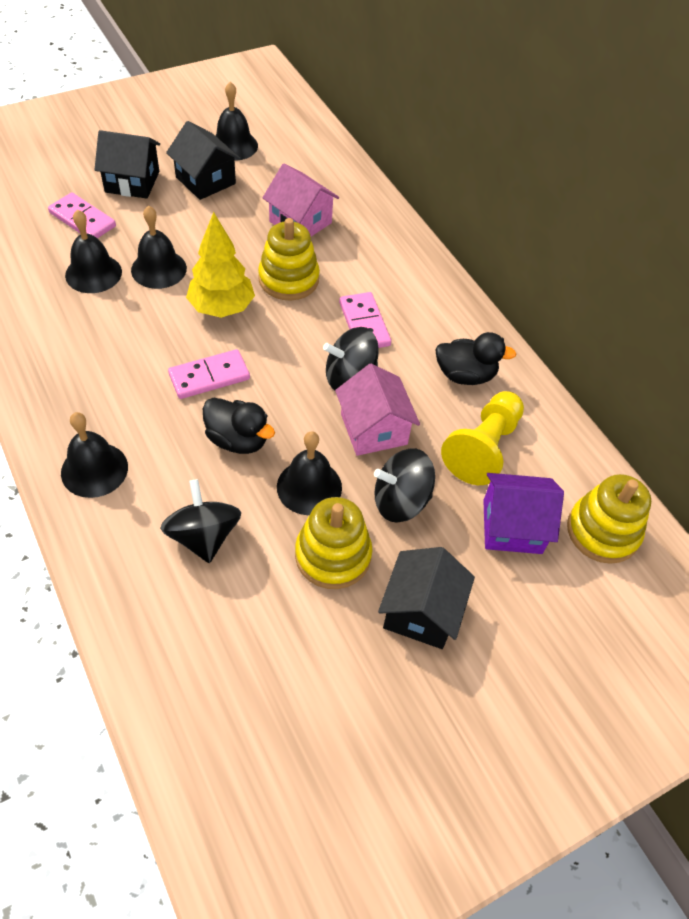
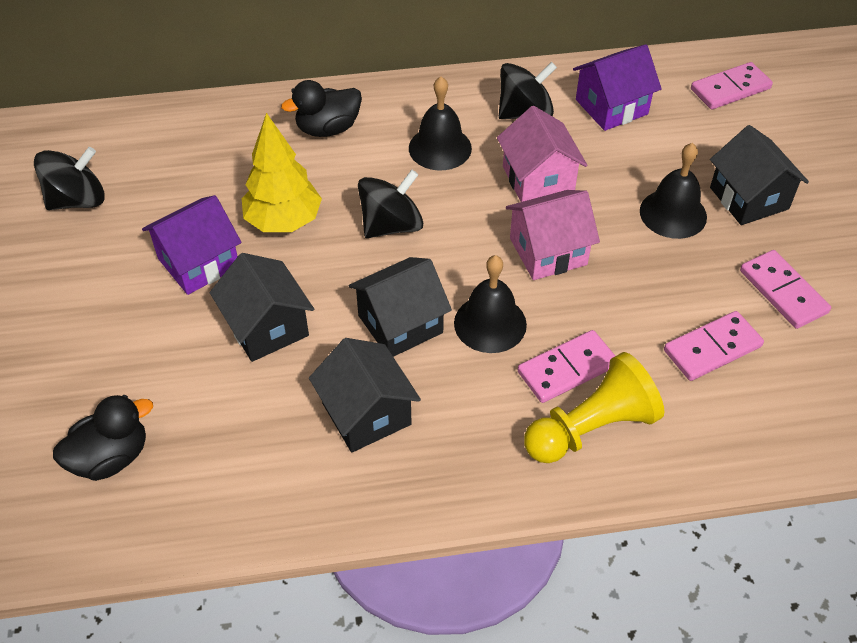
black bell: 5 -> 3
black house: 3 -> 4
pink domino: 3 -> 4
purple house: 1 -> 2
yellow stacking toy: 3 -> 0

